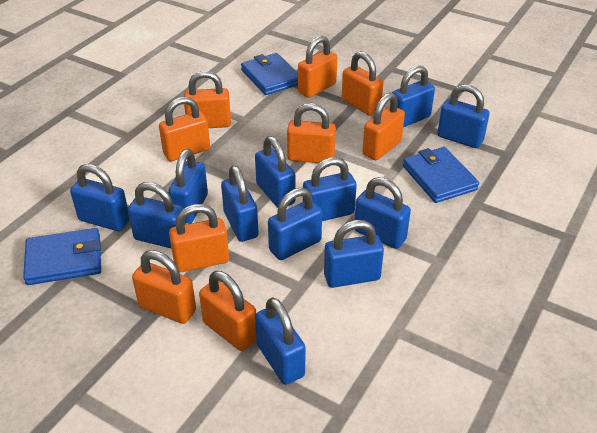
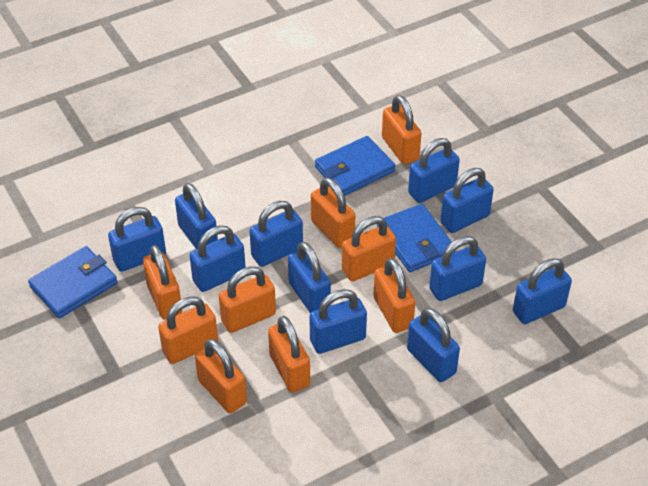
blue padlock: 12 -> 11

